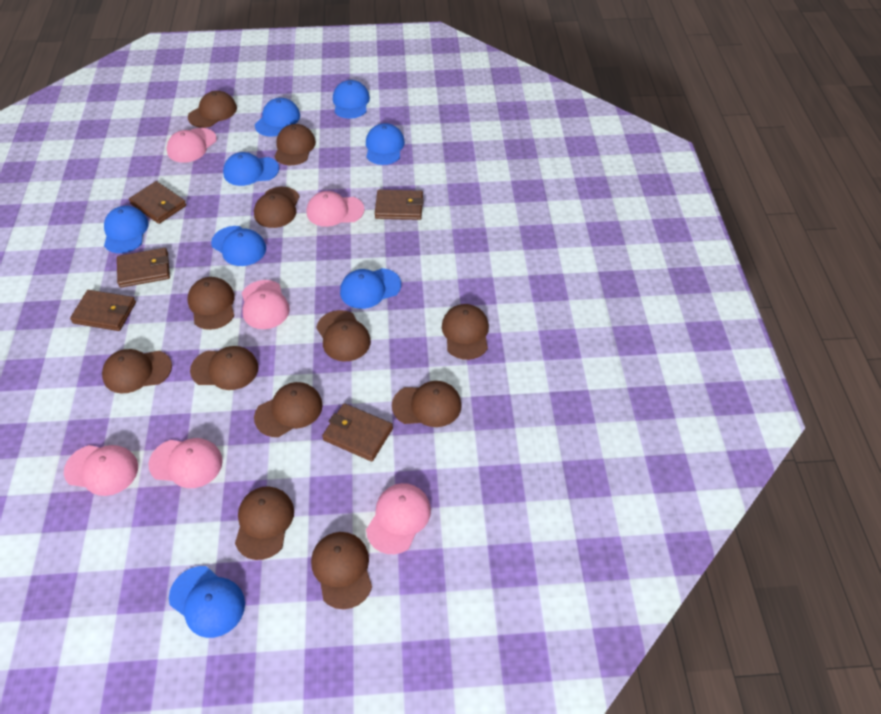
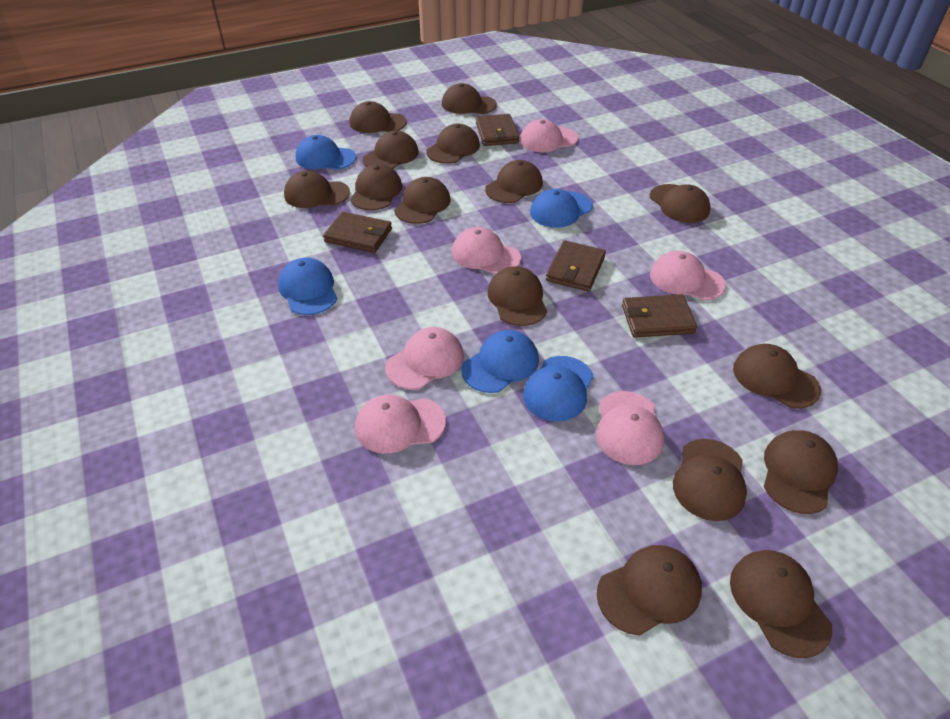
blue cap: 8 -> 5
brown cap: 12 -> 15
brown wallet: 5 -> 4

